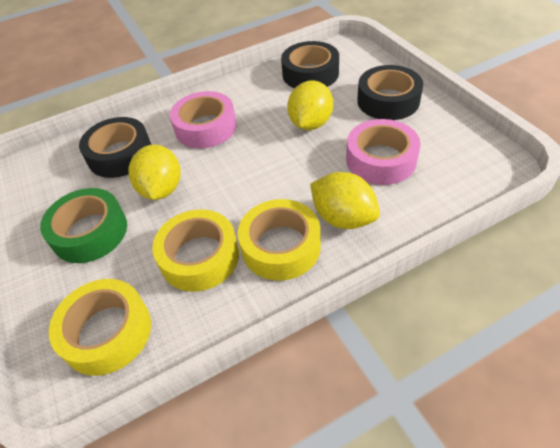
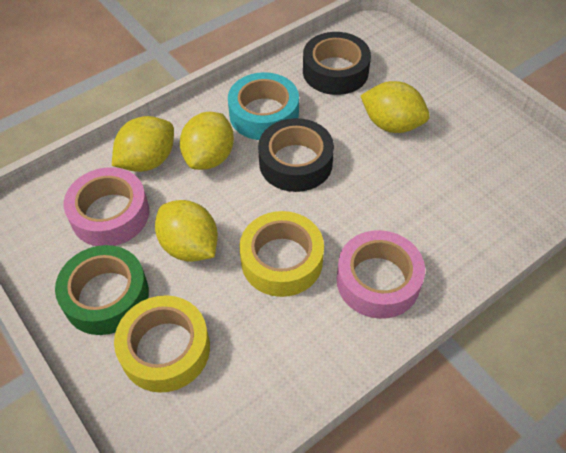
black tape: 3 -> 2
turquoise tape: 0 -> 1
yellow lemon: 3 -> 4
yellow tape: 3 -> 2

